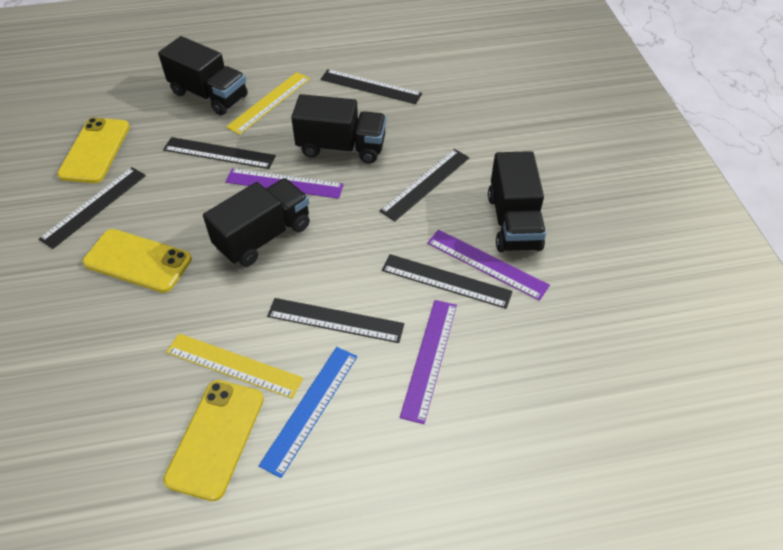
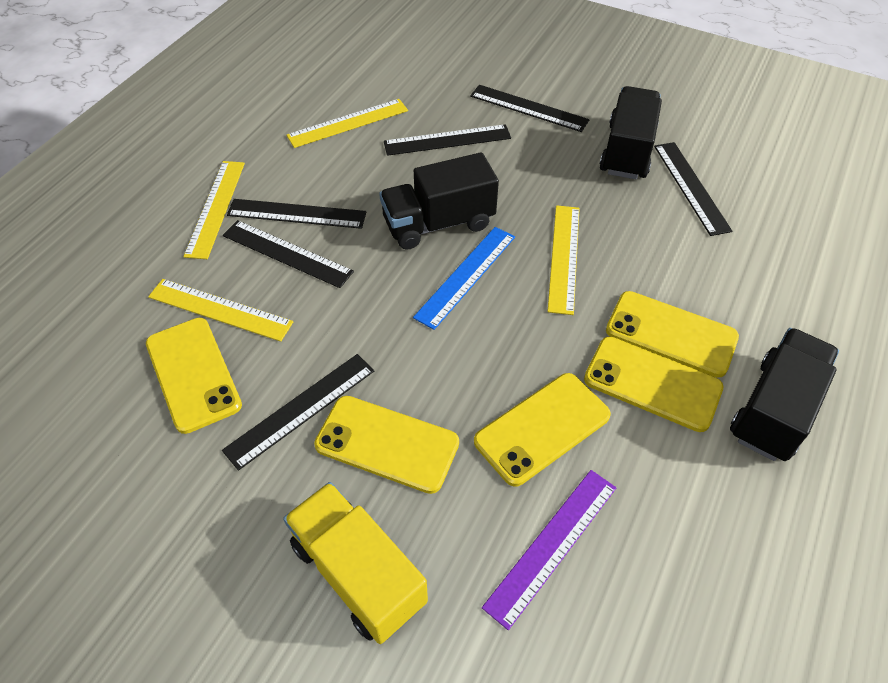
black truck: 4 -> 3
purple ruler: 3 -> 1
yellow phone: 3 -> 5
yellow ruler: 2 -> 4
yellow truck: 0 -> 1

